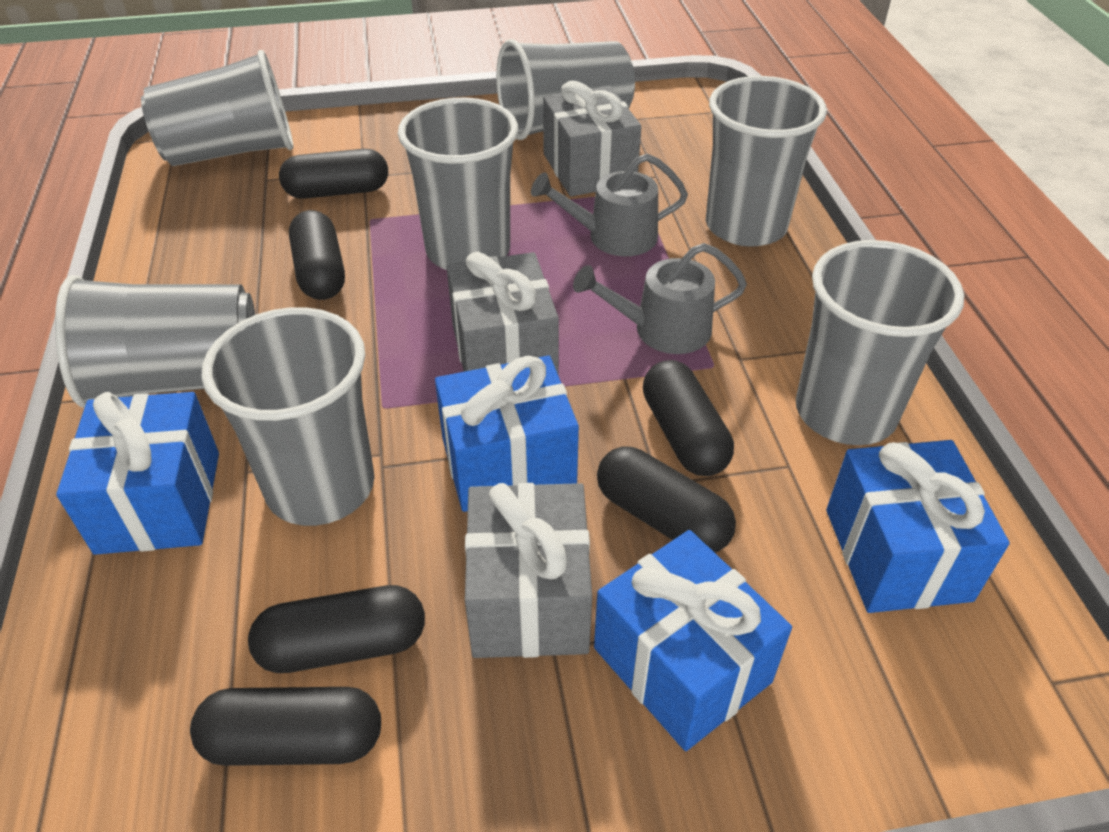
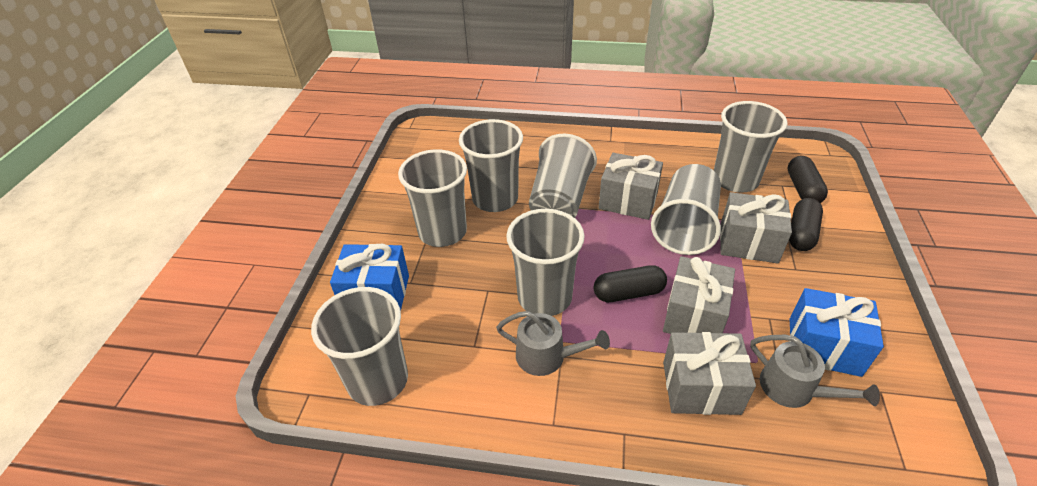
black capsule: 6 -> 3
blue gift: 4 -> 2
grey gift: 3 -> 4

